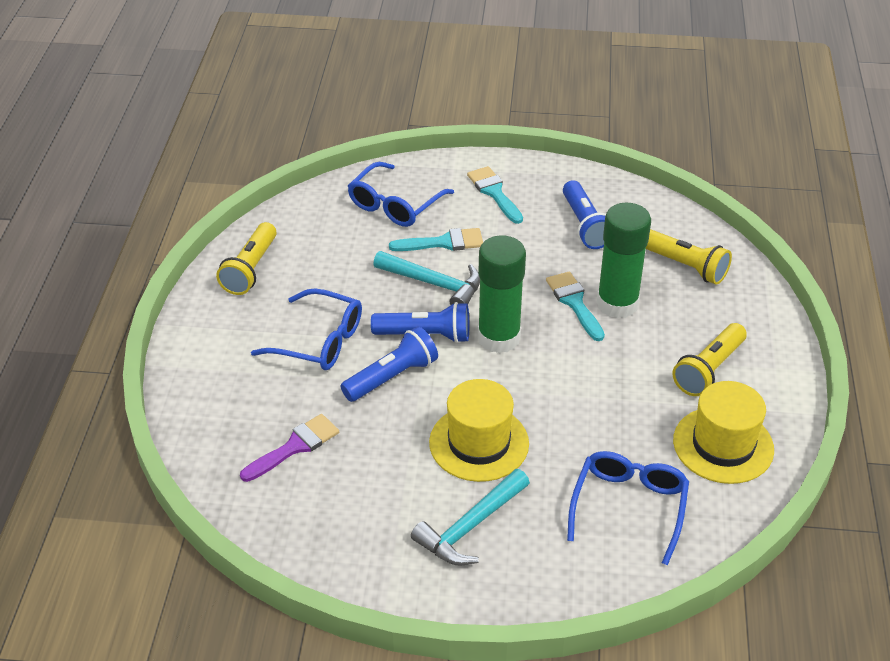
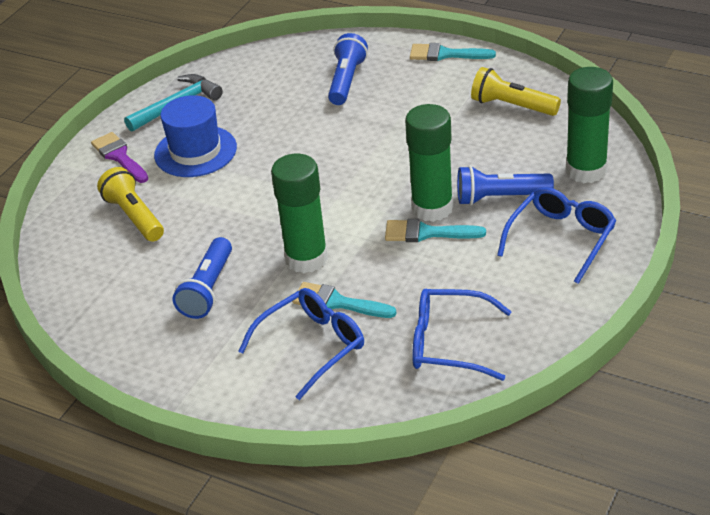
blue hat: 0 -> 1
green glue stick: 2 -> 3
turquoise hammer: 2 -> 1
yellow flashlight: 3 -> 2
yellow hat: 2 -> 0

